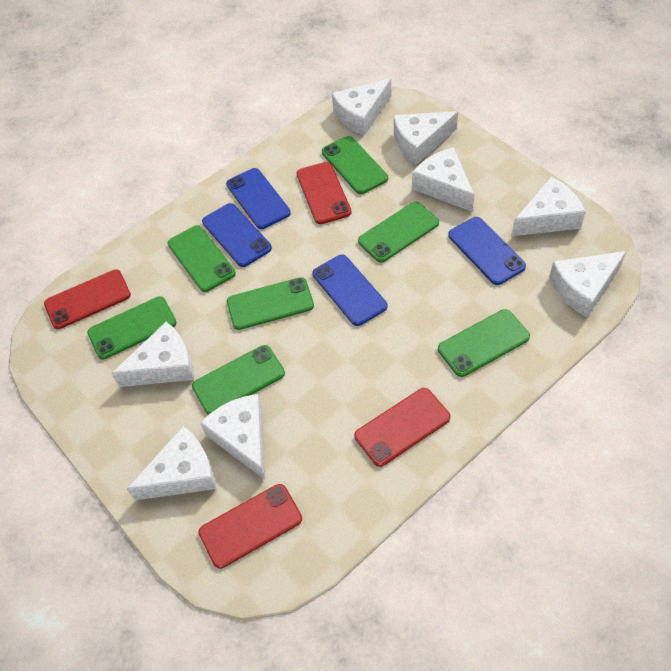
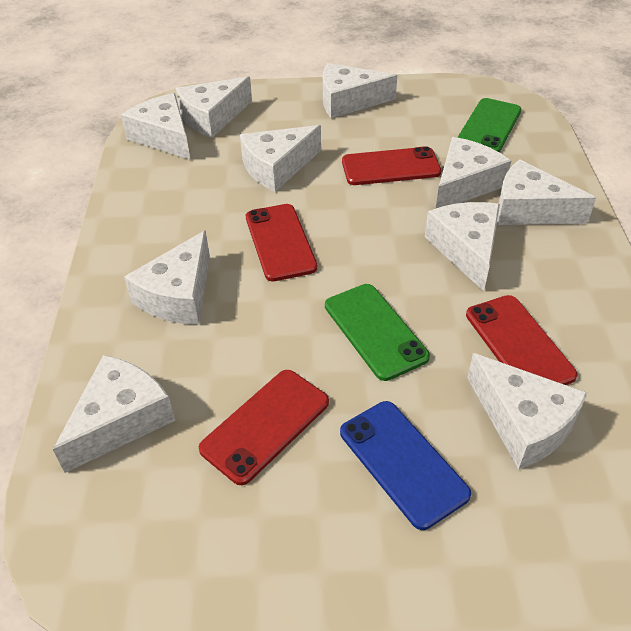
blue phone: 4 -> 1
green phone: 7 -> 2
white cheese: 8 -> 10

